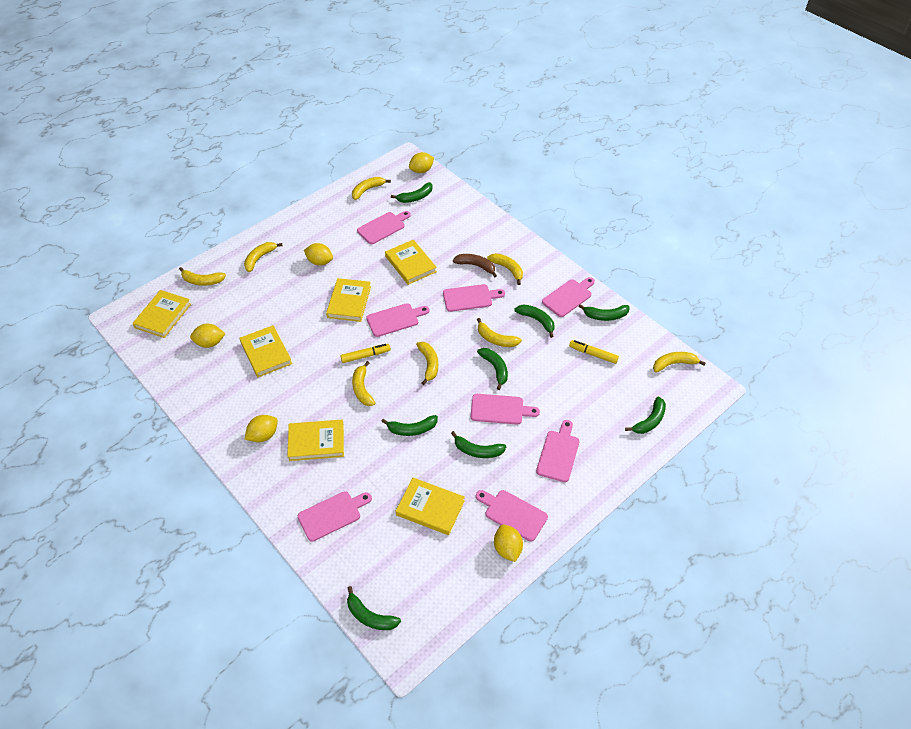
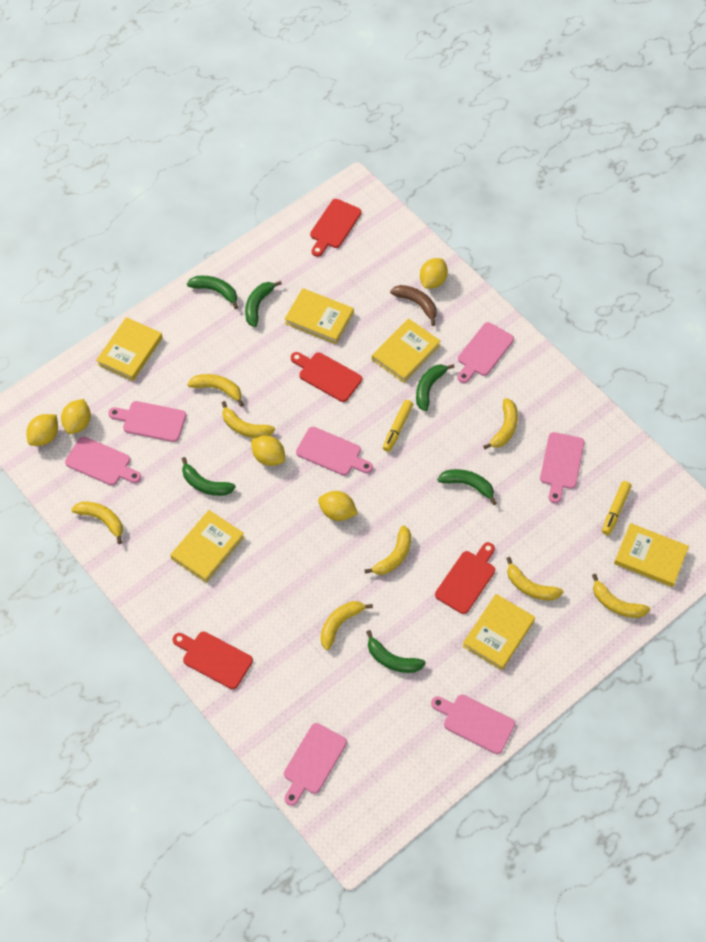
green banana: 8 -> 6
pink cutting board: 8 -> 7
red cutting board: 0 -> 4

